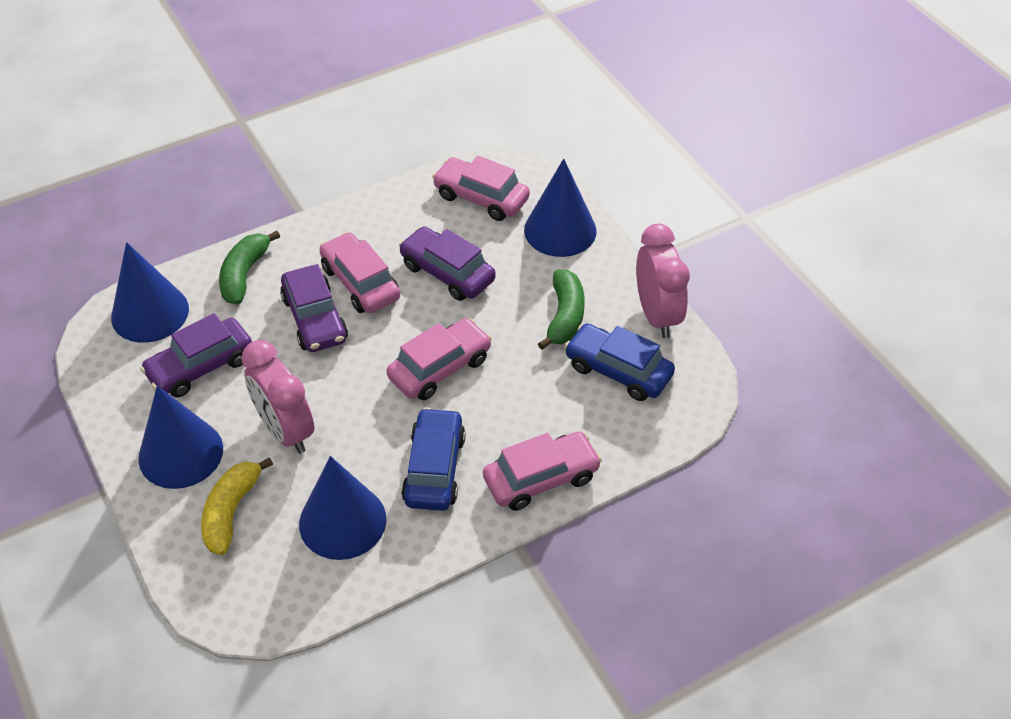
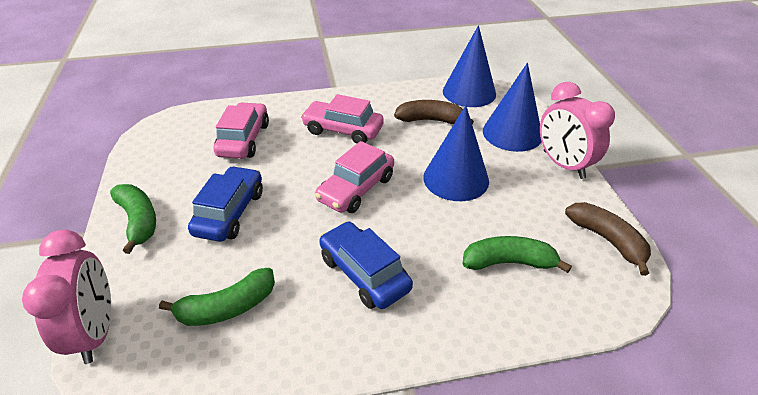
blue cone: 4 -> 3
brown banana: 0 -> 2
green banana: 2 -> 3
pink car: 4 -> 3
purple car: 3 -> 0
yellow banana: 1 -> 0

